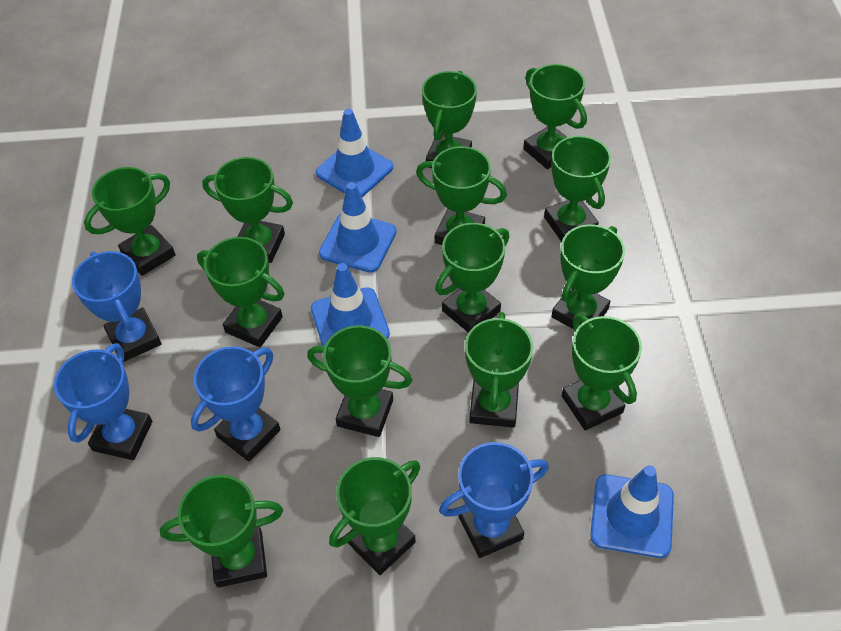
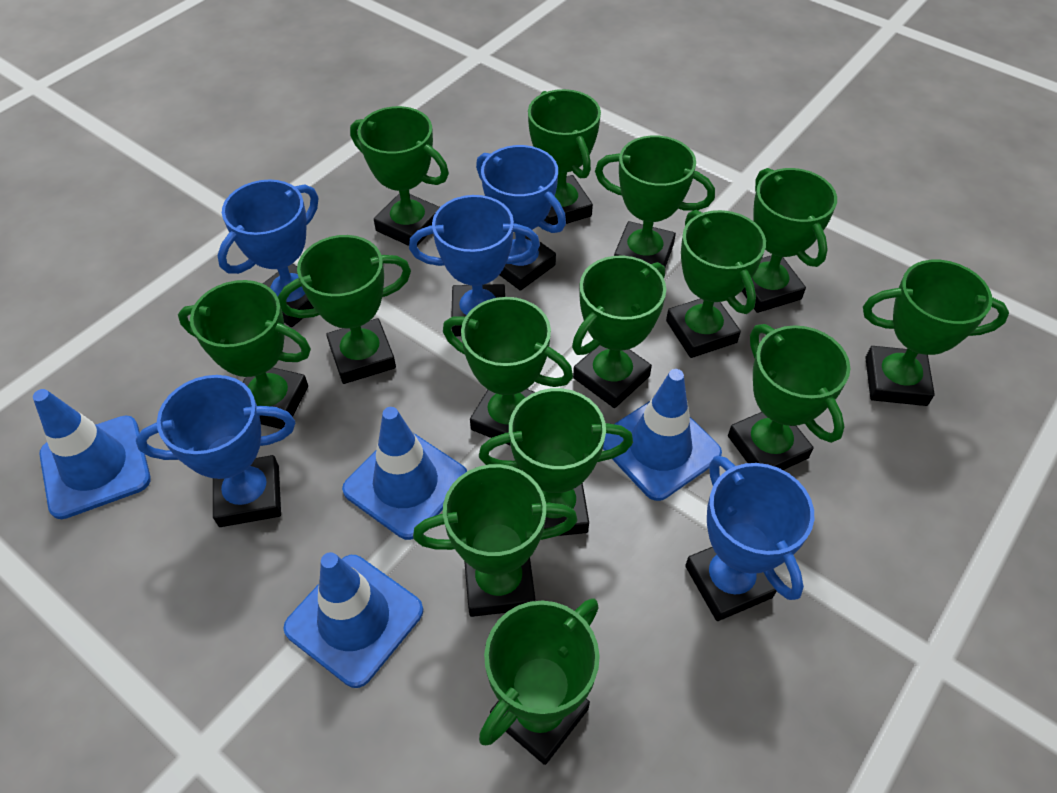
blue trophy: 4 -> 5

